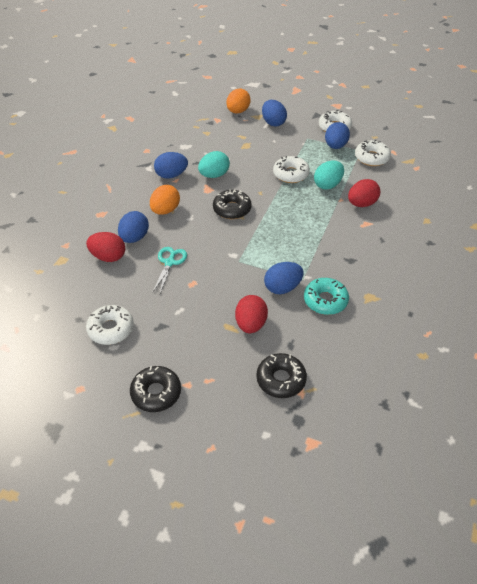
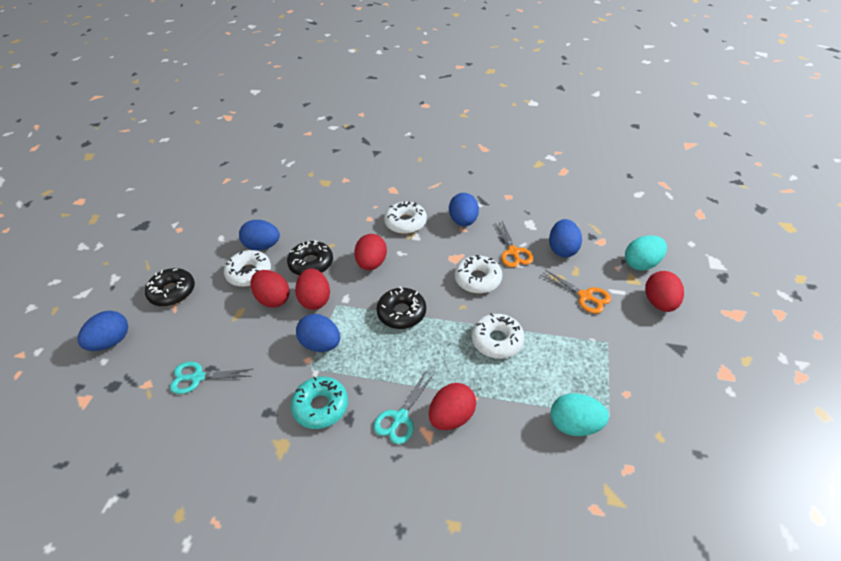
orange egg: 2 -> 0
orange scissors: 0 -> 2
red egg: 3 -> 5
turquoise scissors: 1 -> 2

